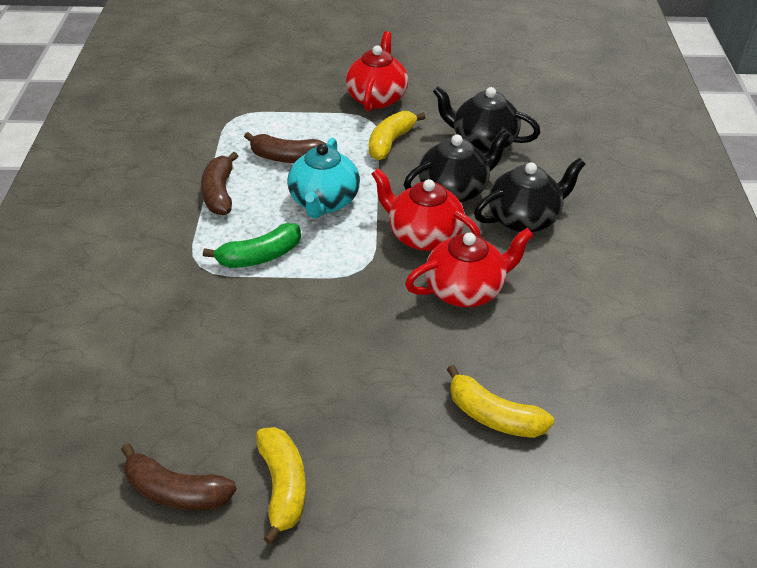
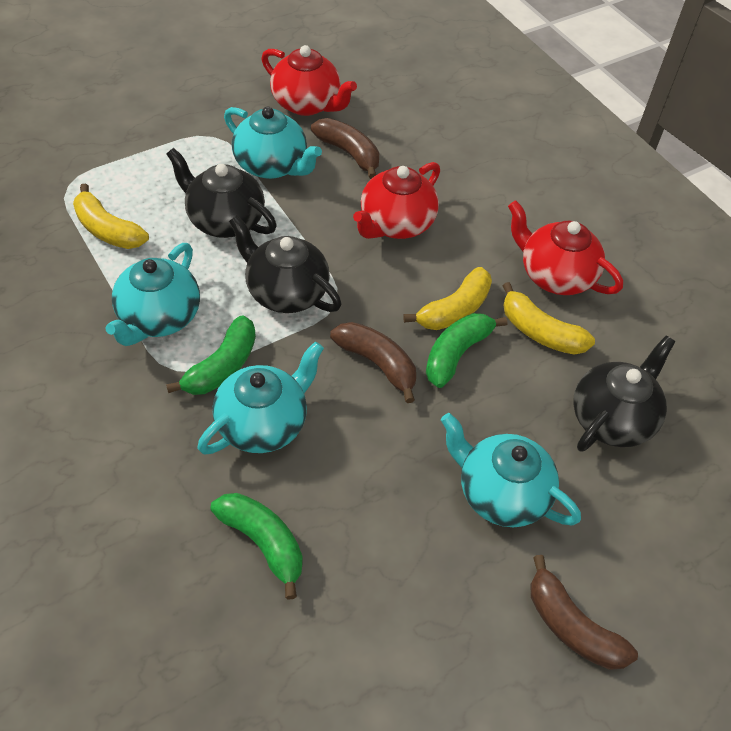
green banana: 1 -> 3
turquoise teapot: 1 -> 4

